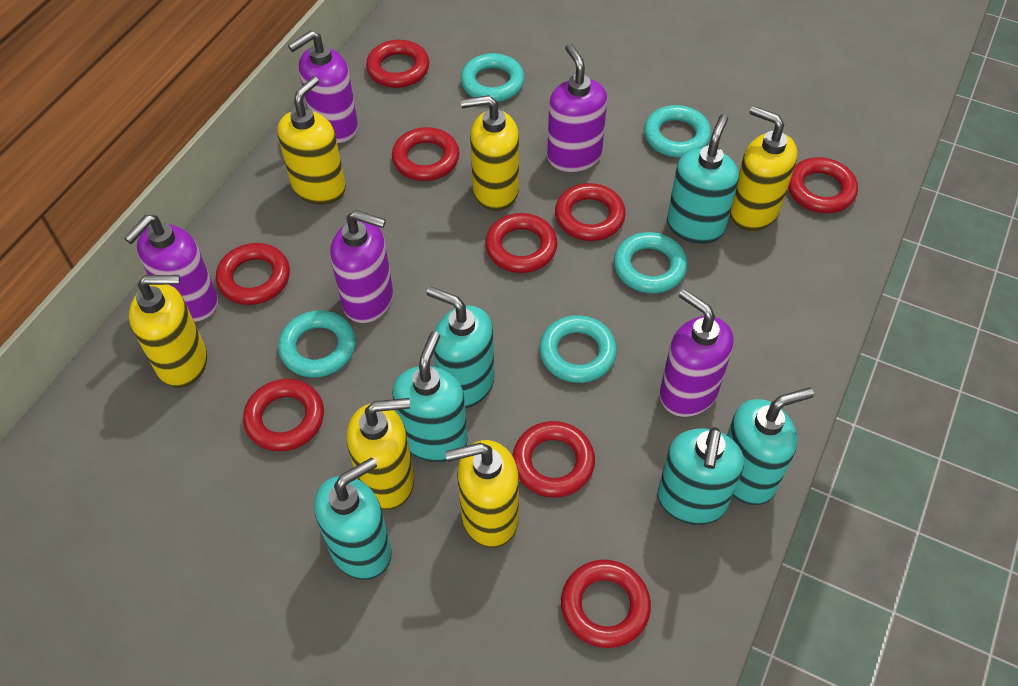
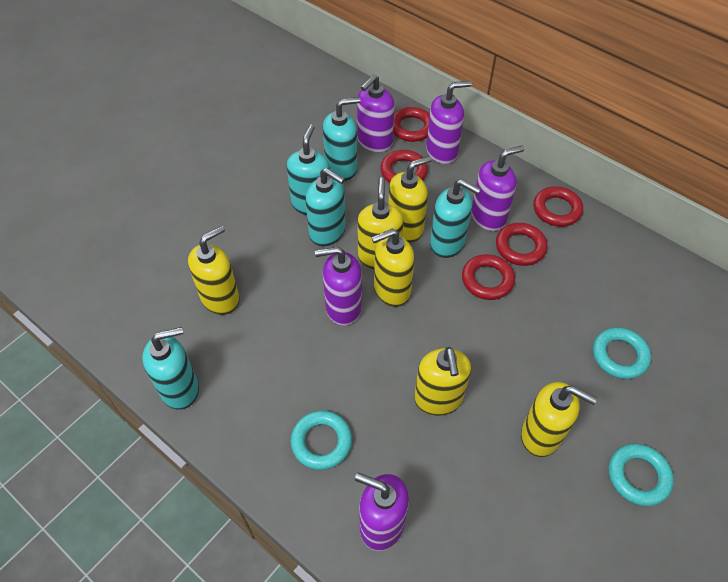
red ring: 9 -> 5
turquoise ring: 5 -> 3
turquoise soap dispenser: 6 -> 5

